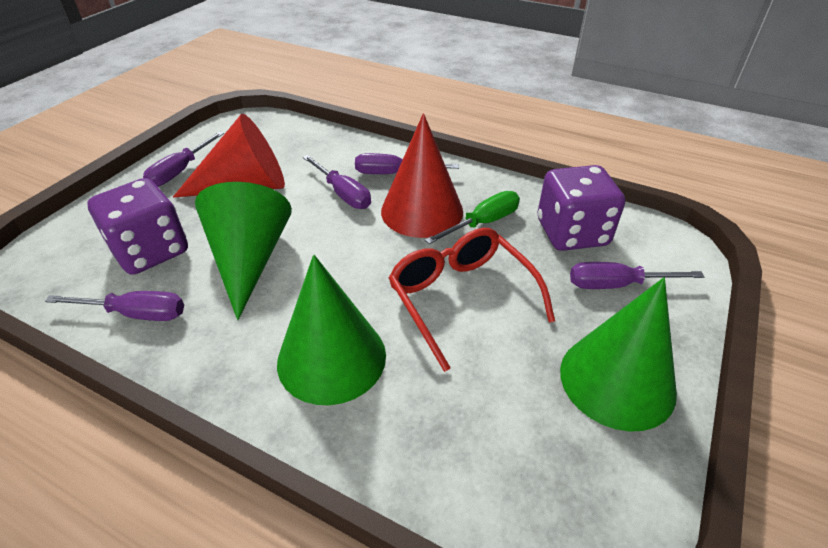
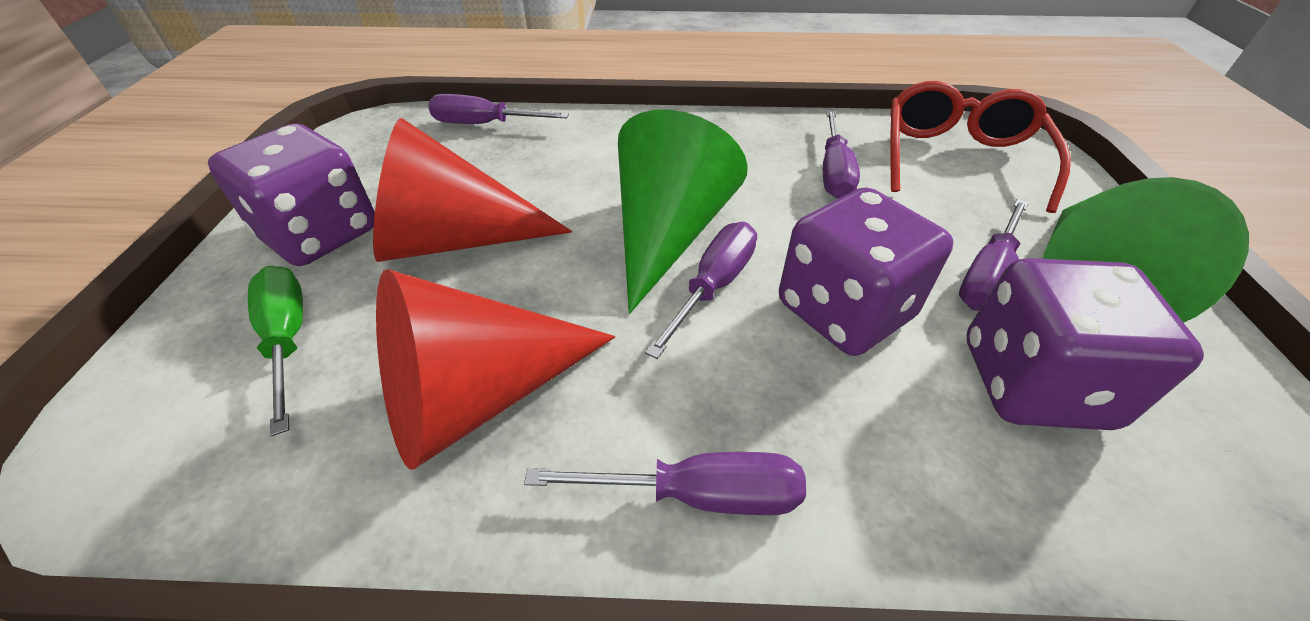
green cone: 3 -> 2
purple dice: 2 -> 3

